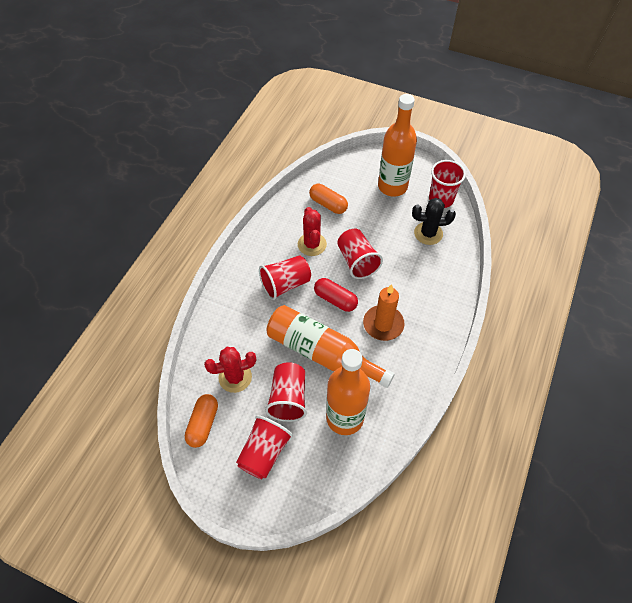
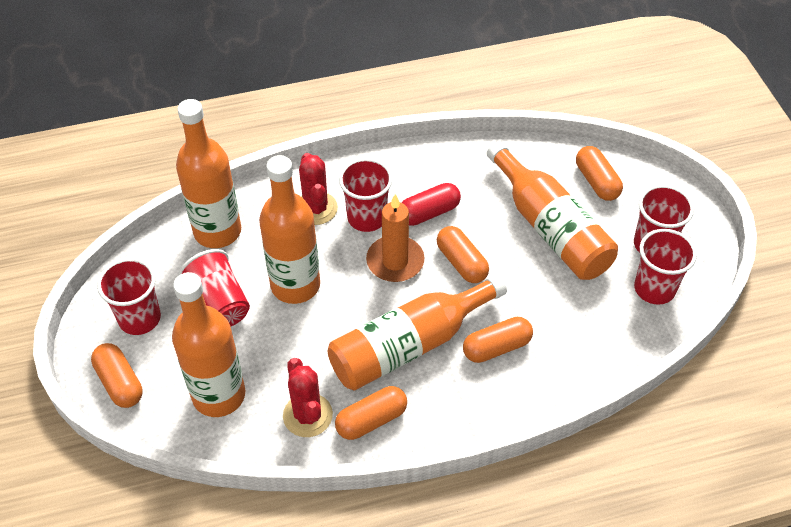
black cactus: 1 -> 0
orange bottle: 3 -> 5
orange capsule: 2 -> 5

